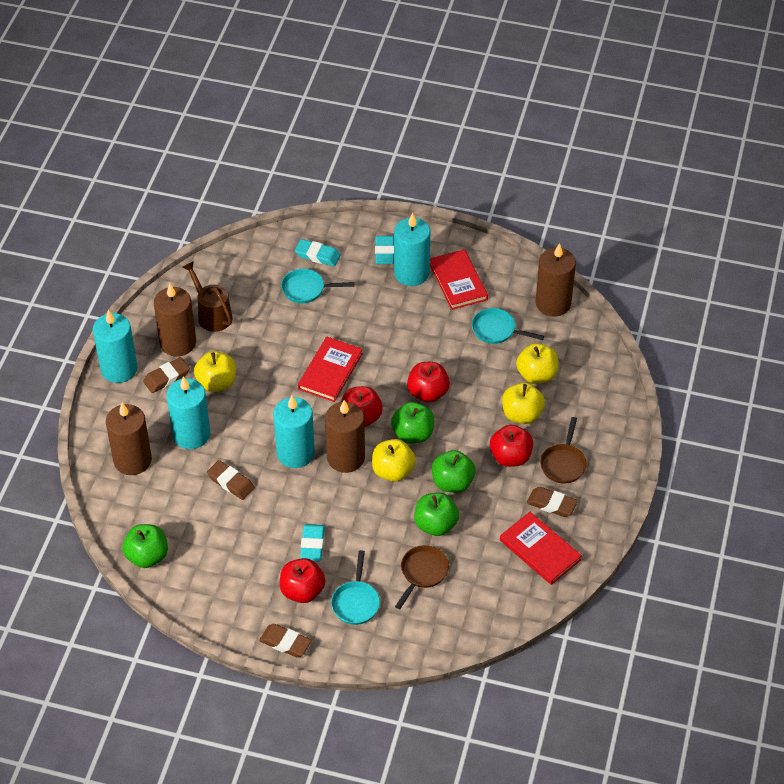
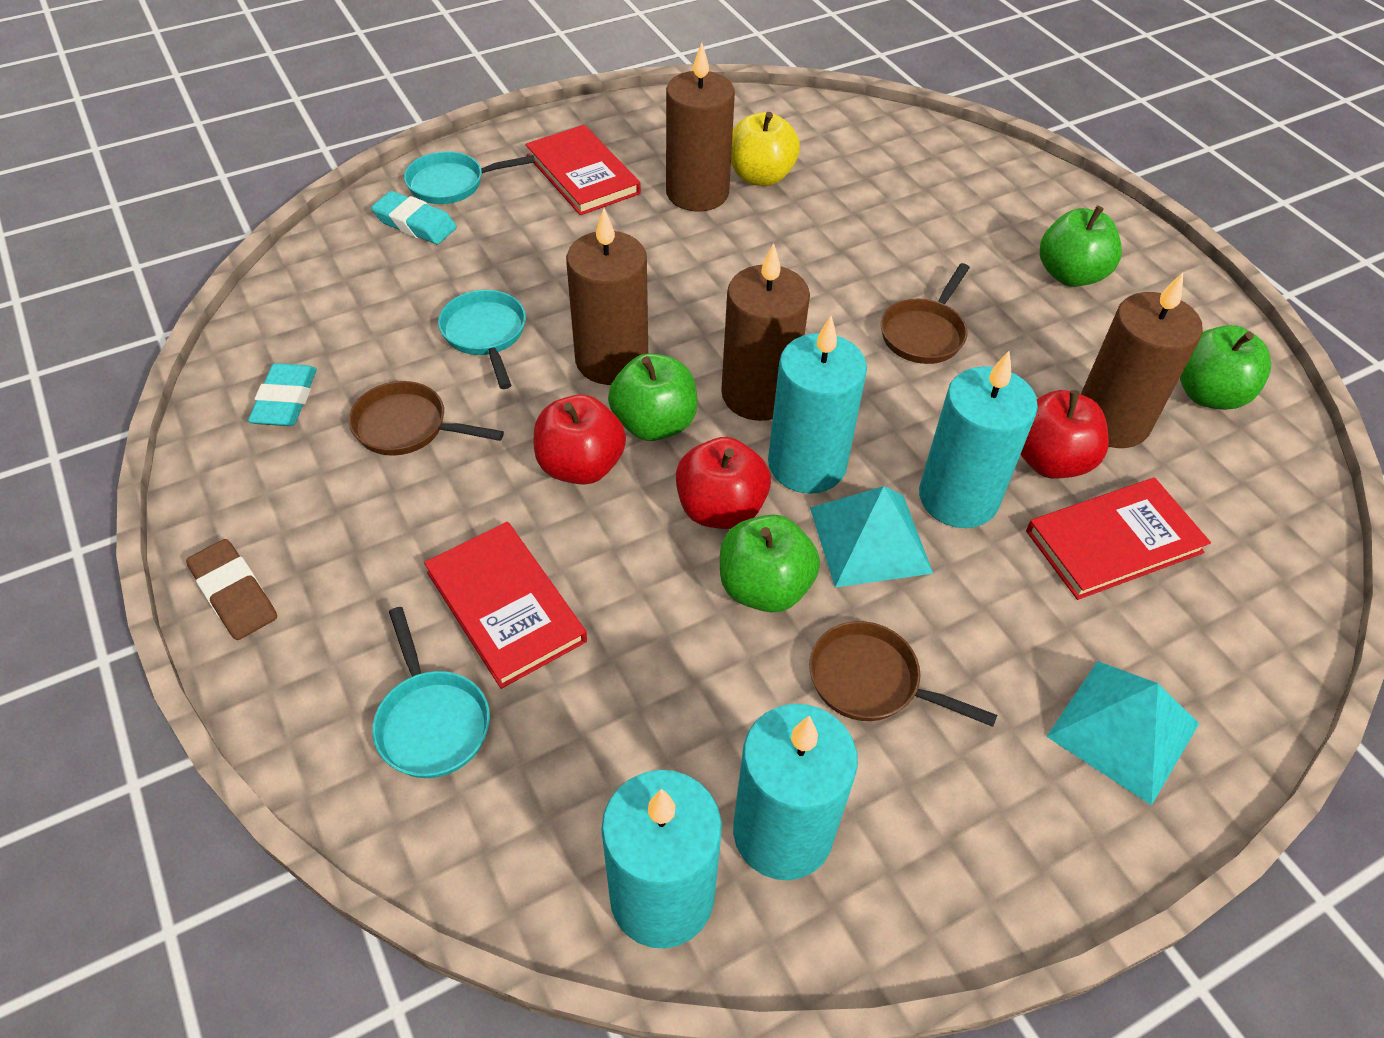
brown eraser: 4 -> 1
brown pan: 2 -> 3
brown watering can: 1 -> 0
red apple: 4 -> 3
turquoise eraser: 3 -> 2
turquoise pyramid: 0 -> 2
yellow apple: 4 -> 1

